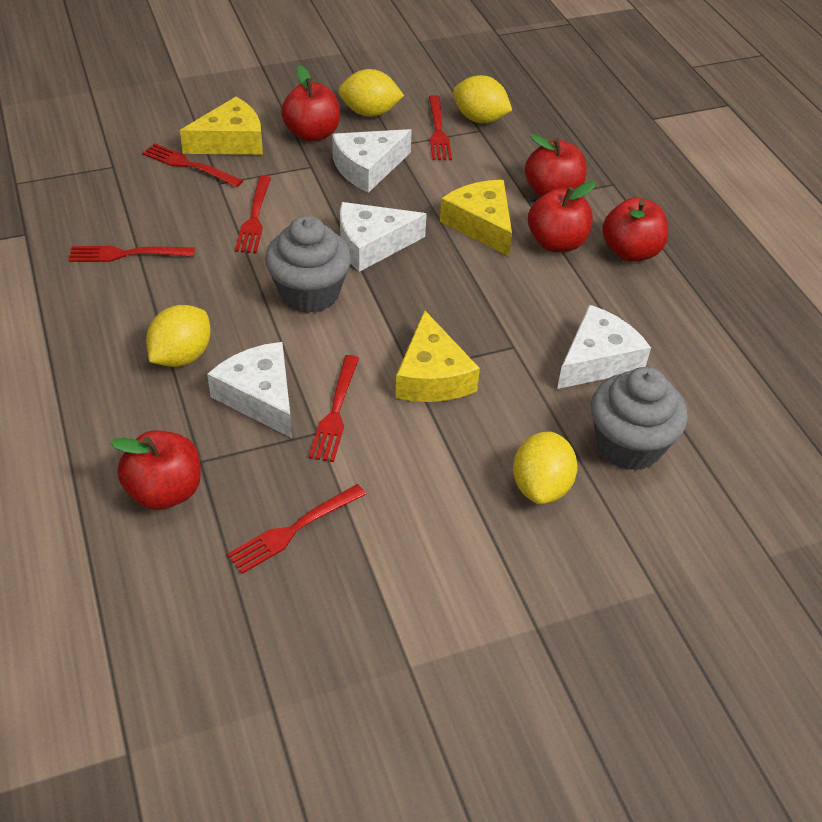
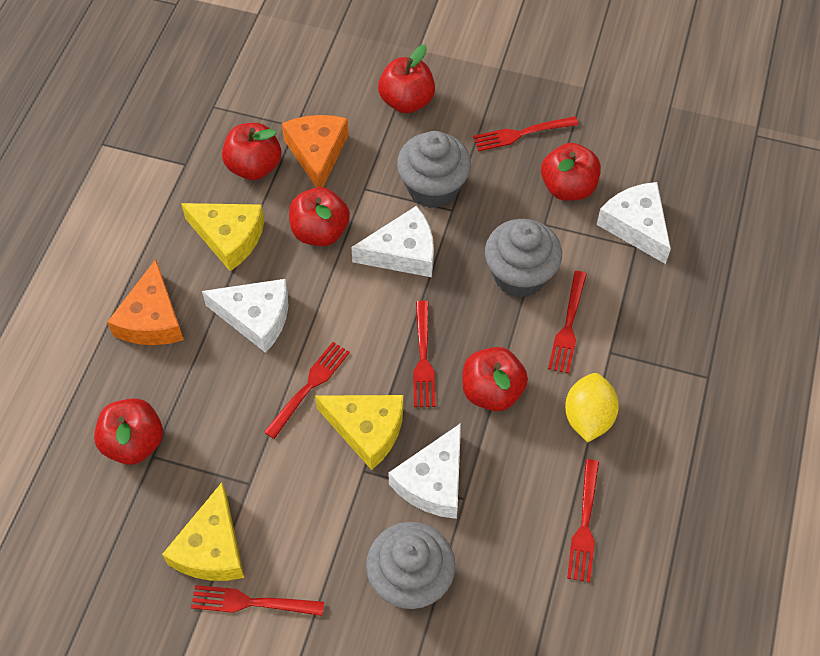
grey cupcake: 2 -> 3
orange cheese: 0 -> 2
red apple: 5 -> 6
yellow lemon: 4 -> 1

